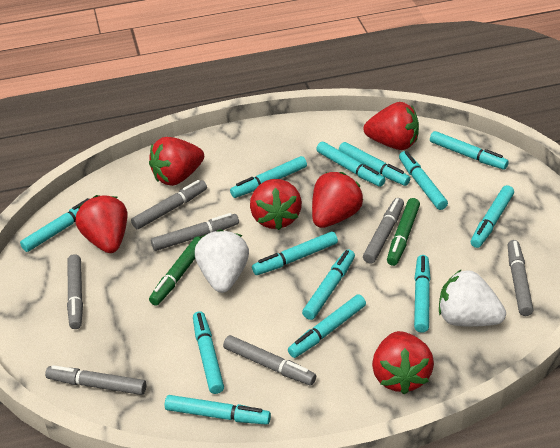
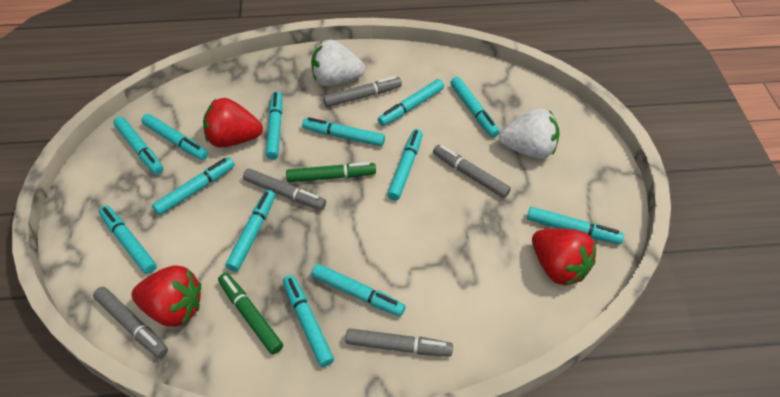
grey marker: 7 -> 5
red strawberry: 6 -> 3

